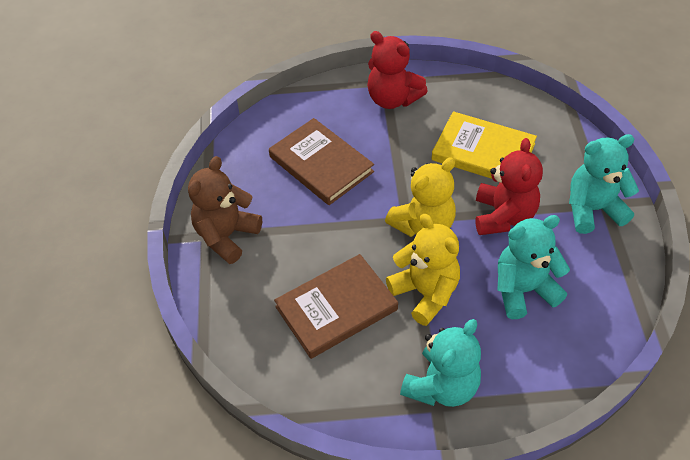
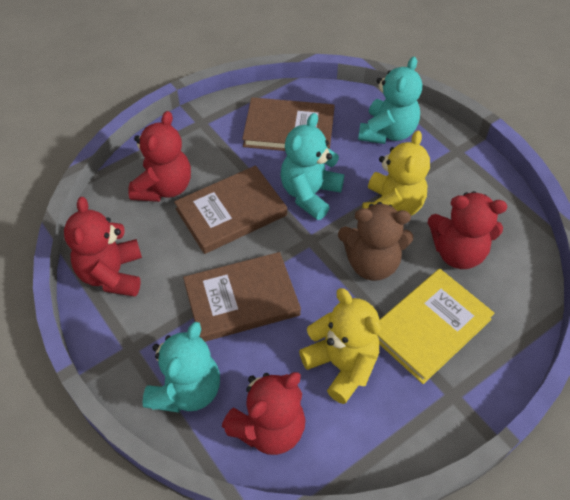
brown book: 2 -> 3
red teddy bear: 2 -> 4

